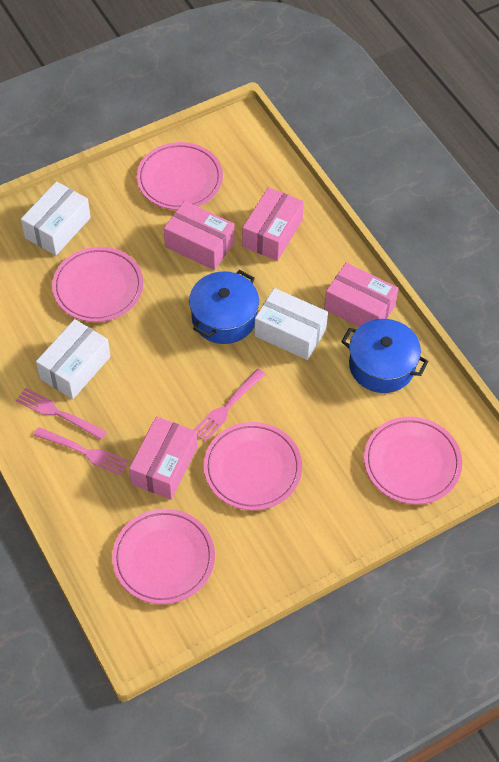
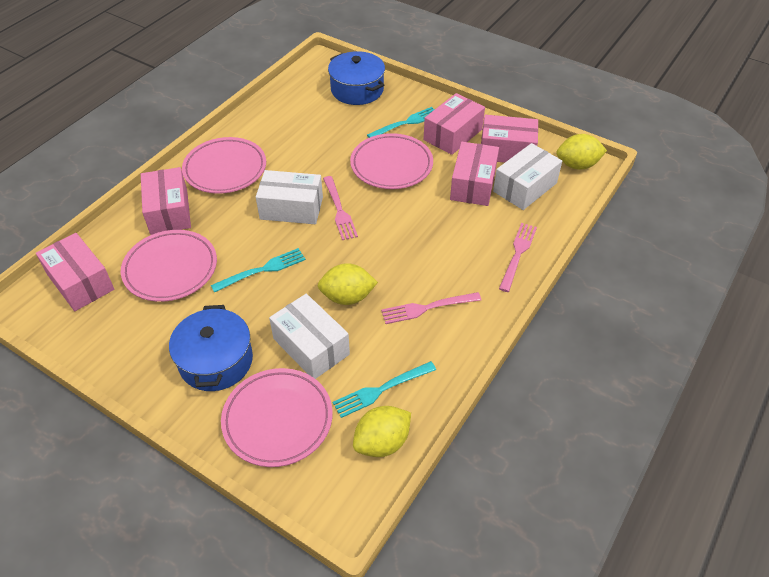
pink box: 4 -> 5
pink plate: 5 -> 4
turquoise fork: 0 -> 3
yellow lemon: 0 -> 3

